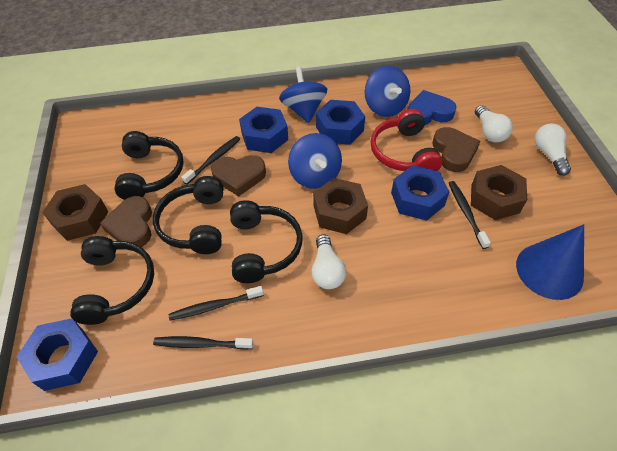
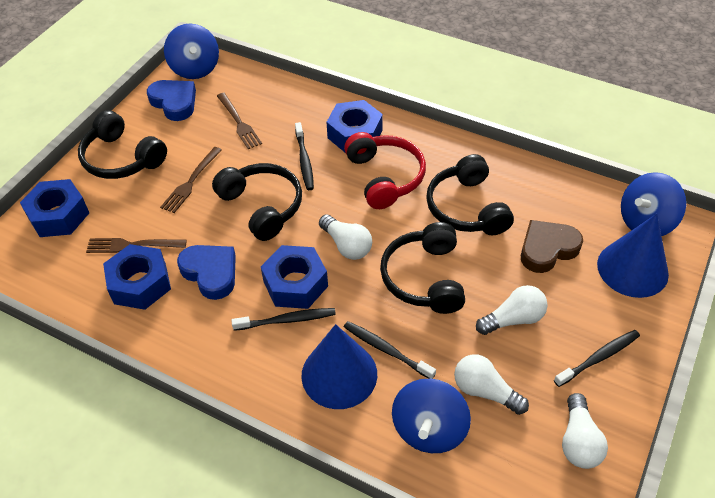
blue cone: 1 -> 2
blue heart: 1 -> 2
brown fork: 0 -> 3
brown heart: 3 -> 1
brown nut: 3 -> 0
white light bulb: 3 -> 4

